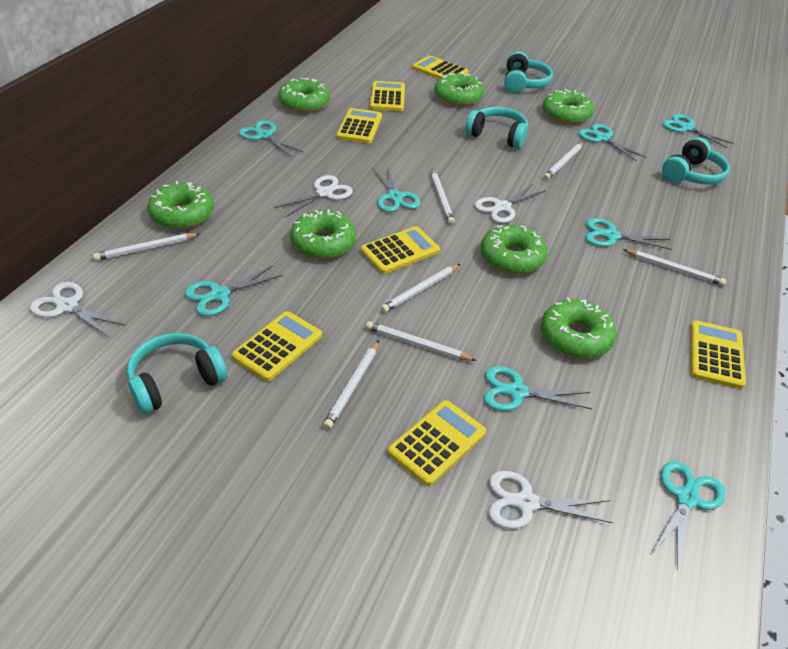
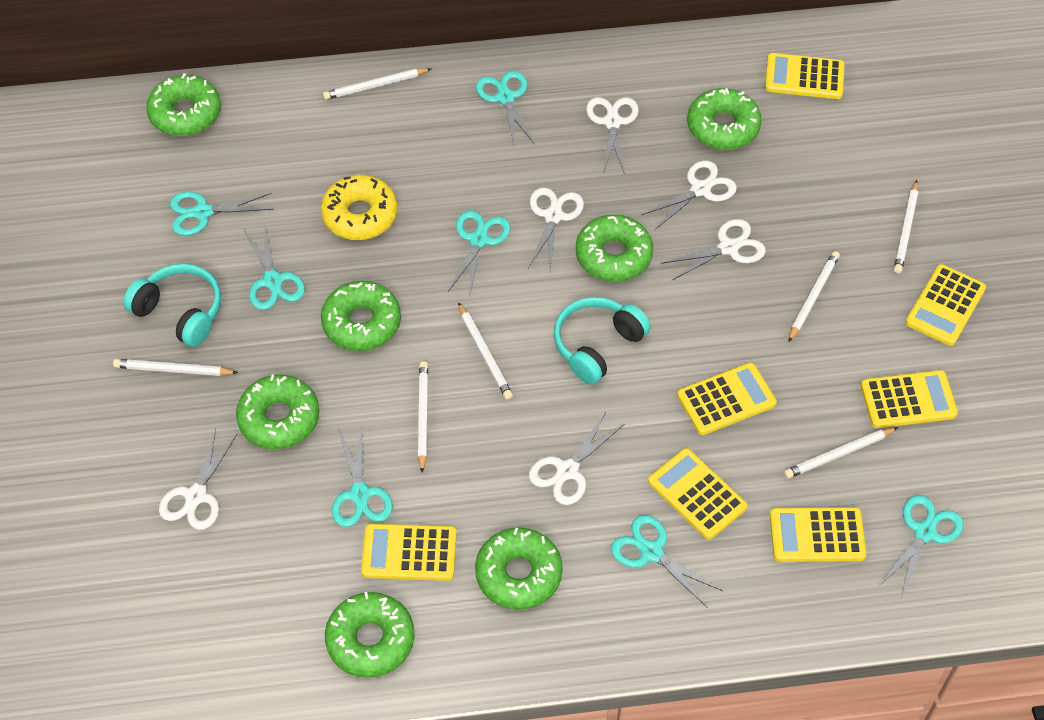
turquoise headphones: 4 -> 2
turquoise scissors: 8 -> 7
white scissors: 4 -> 6
yellow donut: 0 -> 1

